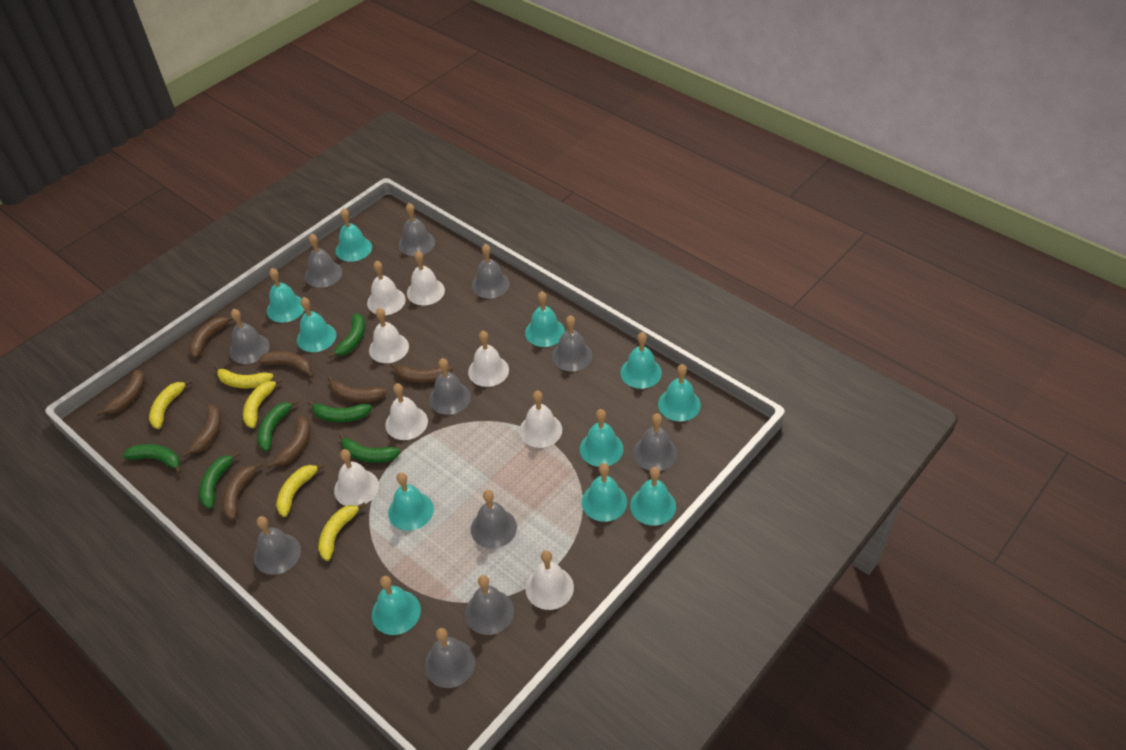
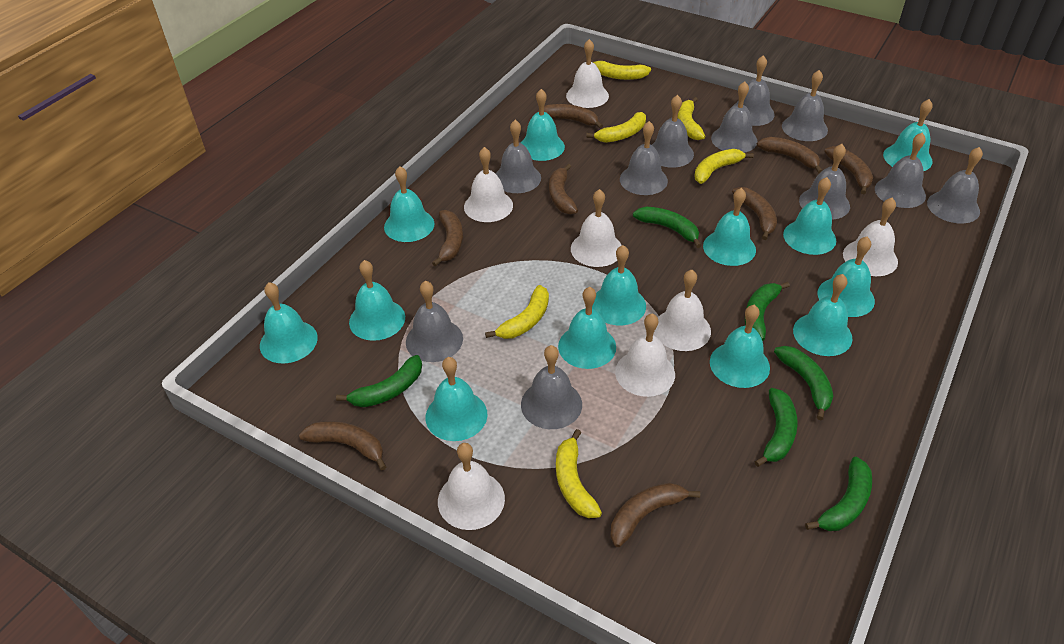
turquoise bell: 11 -> 13
white bell: 8 -> 7
yellow banana: 5 -> 6

